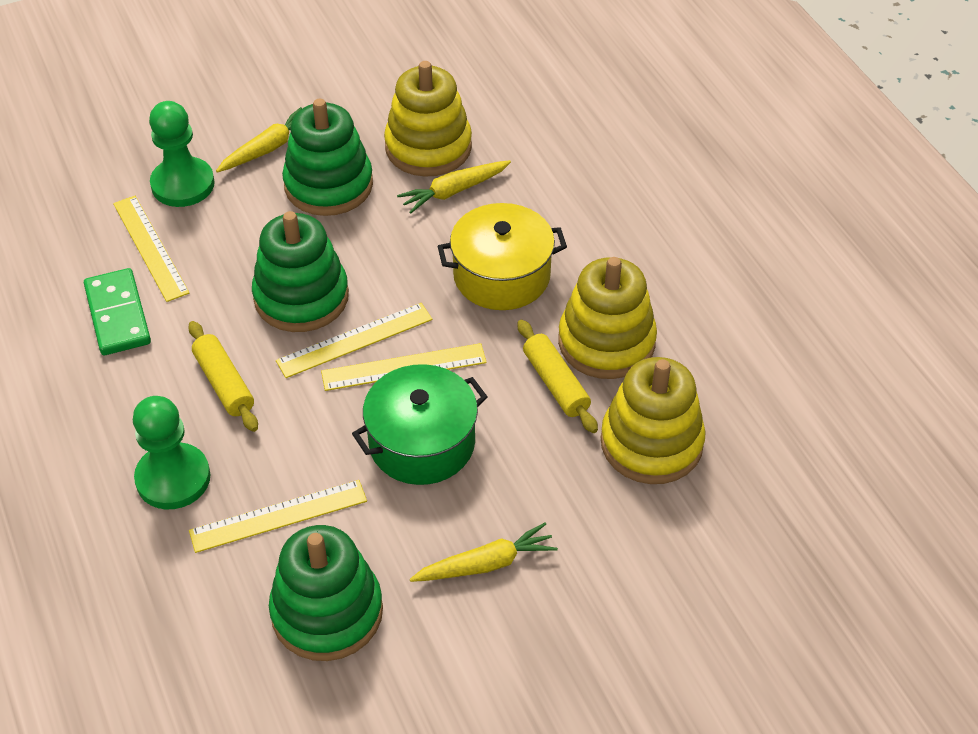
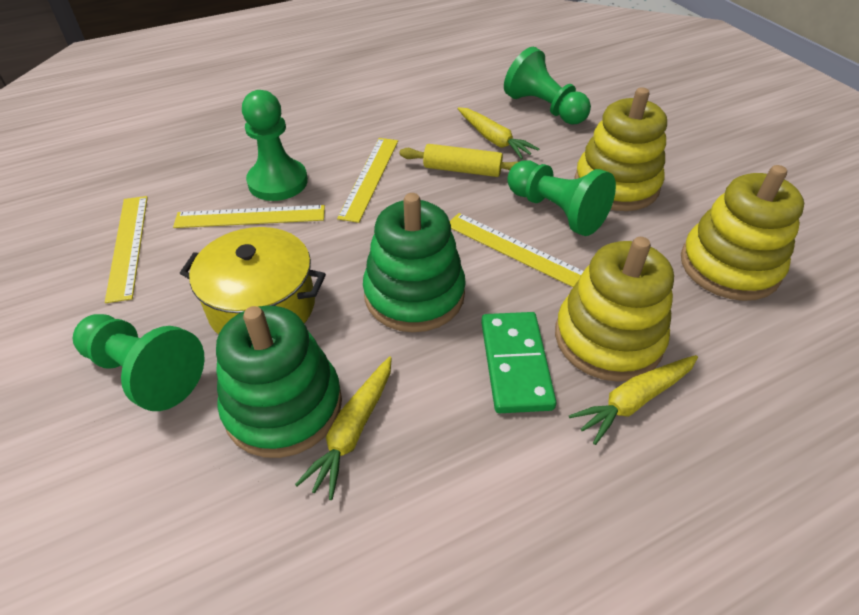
green pawn: 2 -> 4
green pot: 1 -> 0
green stacking toy: 3 -> 2
yellow rolling pin: 2 -> 1

